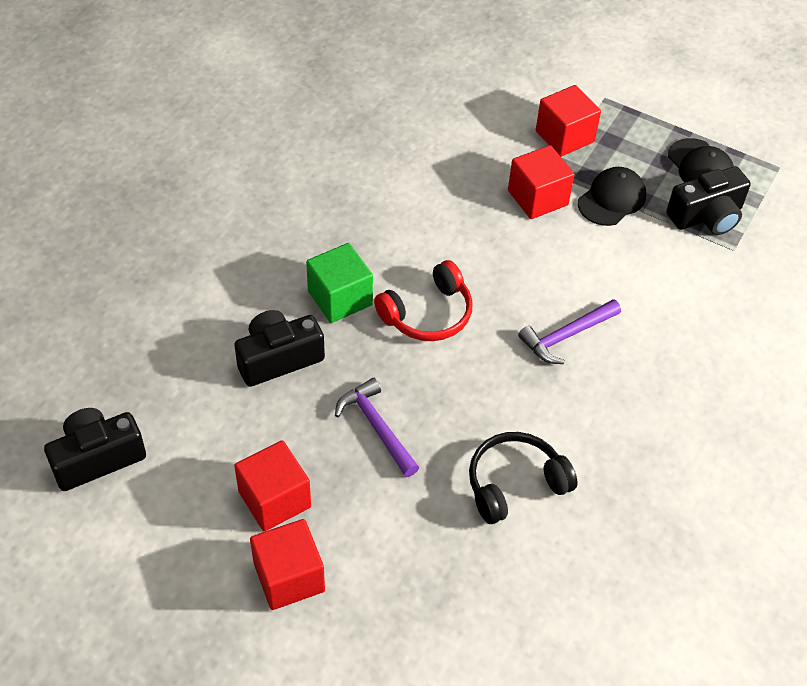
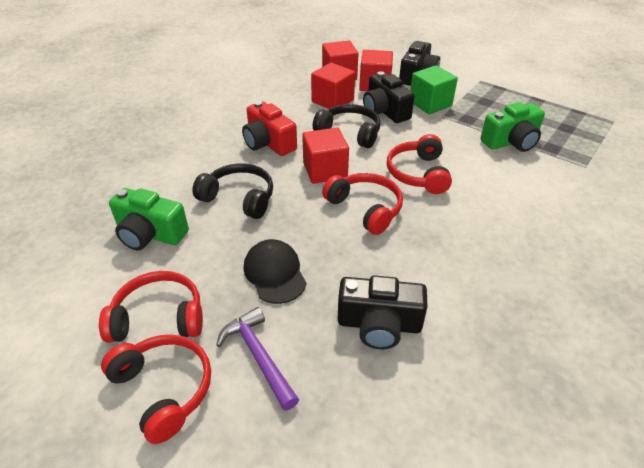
black cap: 2 -> 1
black headphones: 1 -> 2
green camera: 0 -> 2
purple hammer: 2 -> 1
red camera: 0 -> 1
red headphones: 1 -> 4

